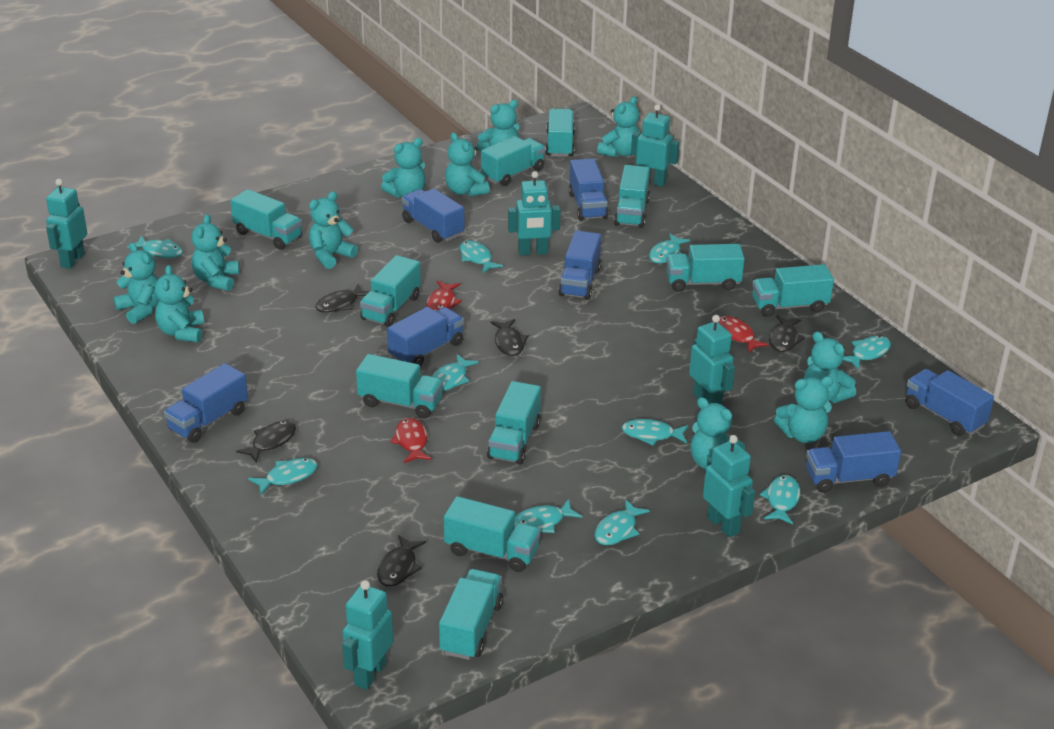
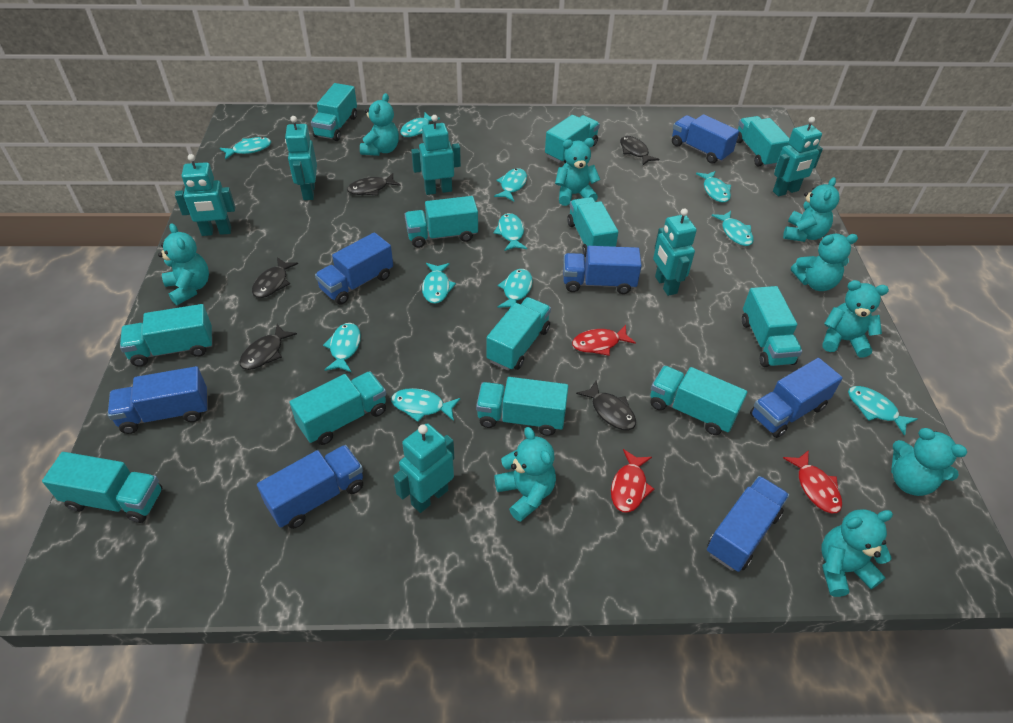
turquoise fish: 10 -> 11
turquoise teddy bear: 11 -> 9
turquoise truck: 11 -> 12

